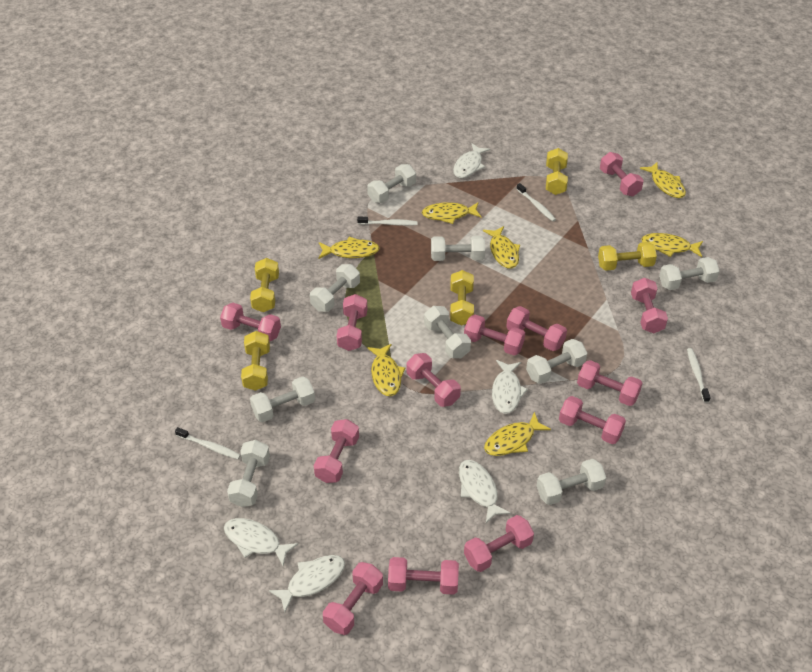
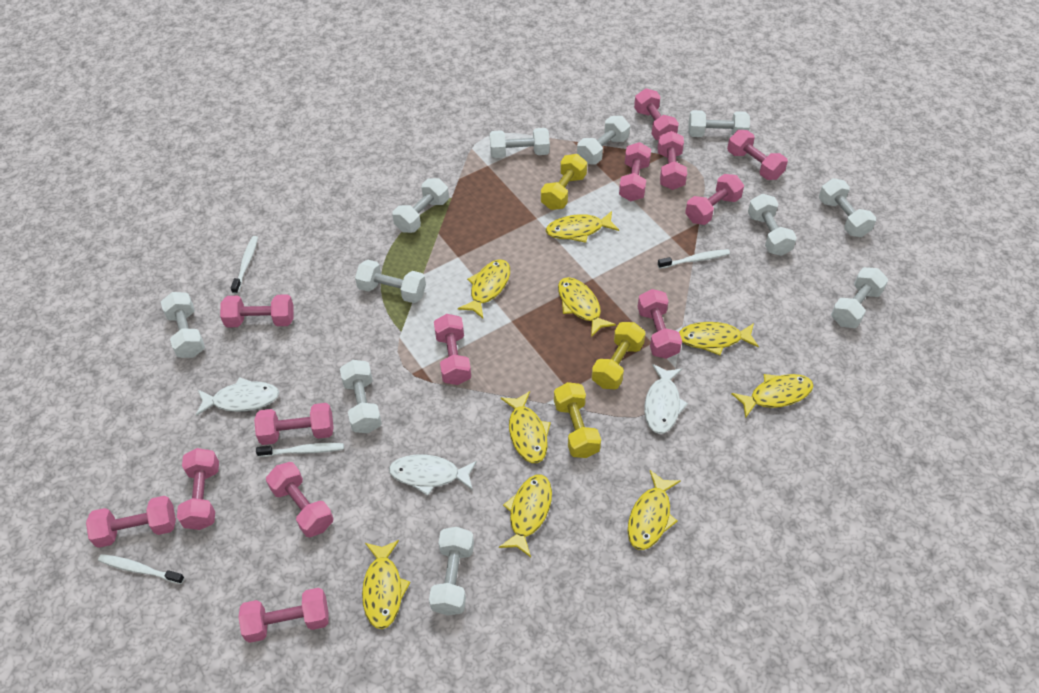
white dumbbell: 9 -> 11
white fish: 5 -> 3
yellow dumbbell: 5 -> 3
yellow fish: 7 -> 9

